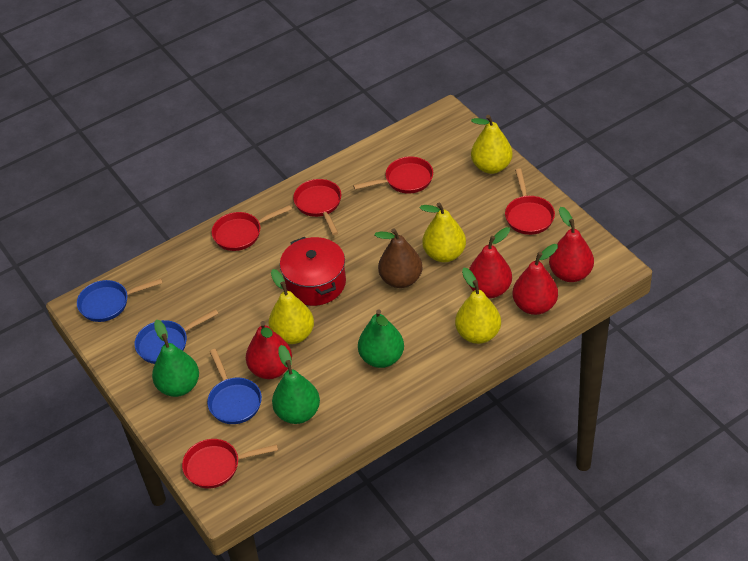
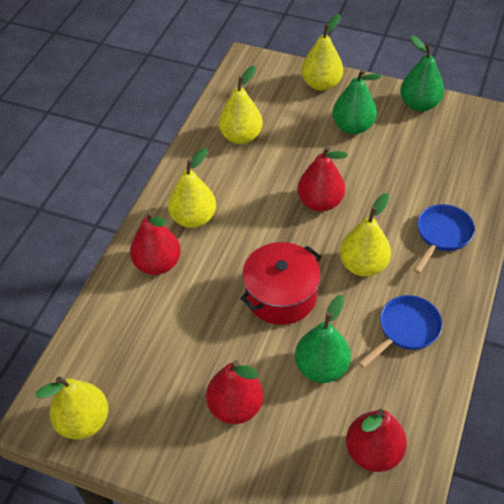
blue pan: 3 -> 2
brown pear: 1 -> 0
red pan: 5 -> 0
yellow pear: 4 -> 5

